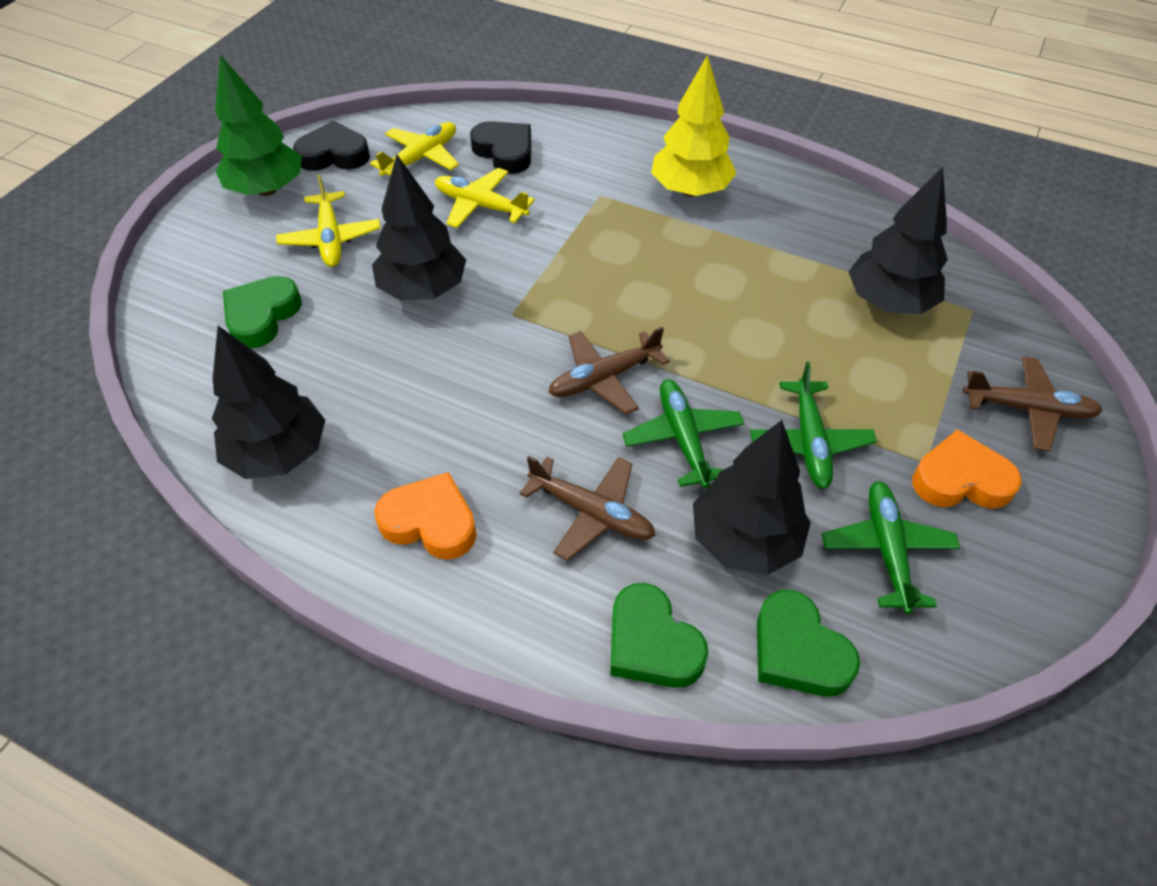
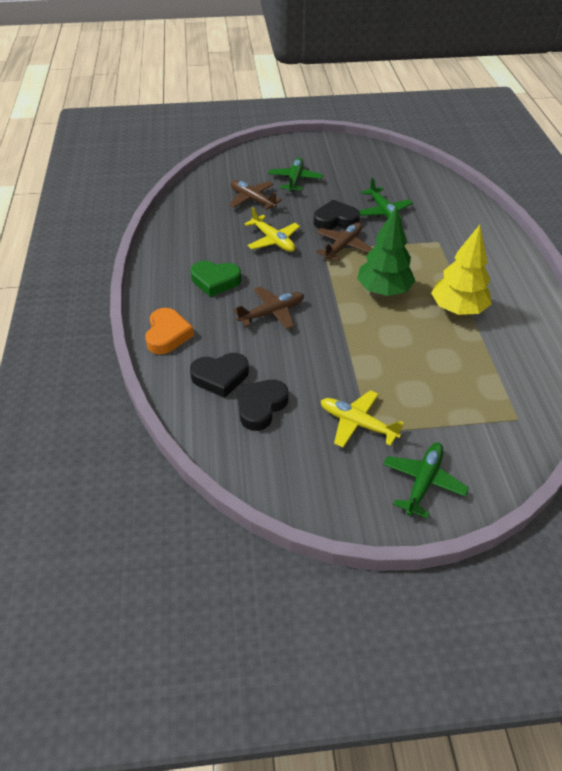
black heart: 2 -> 3
black tree: 4 -> 0
green heart: 3 -> 1
orange heart: 2 -> 1
yellow plane: 3 -> 2

